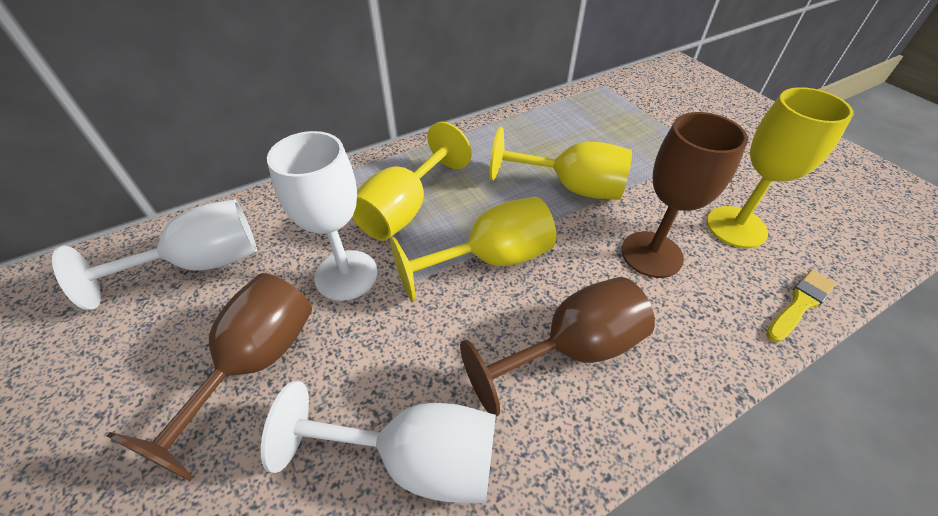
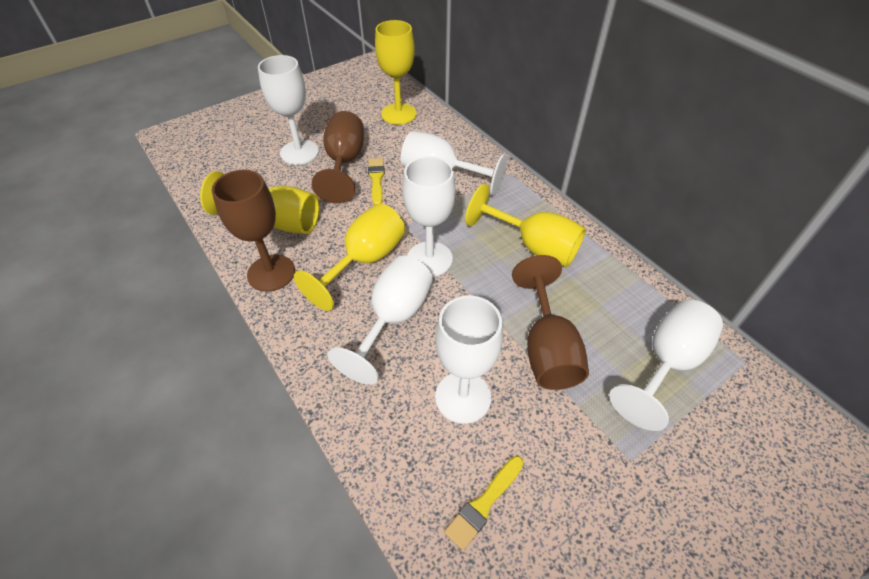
white goblet: 3 -> 6
yellow brush: 1 -> 2

